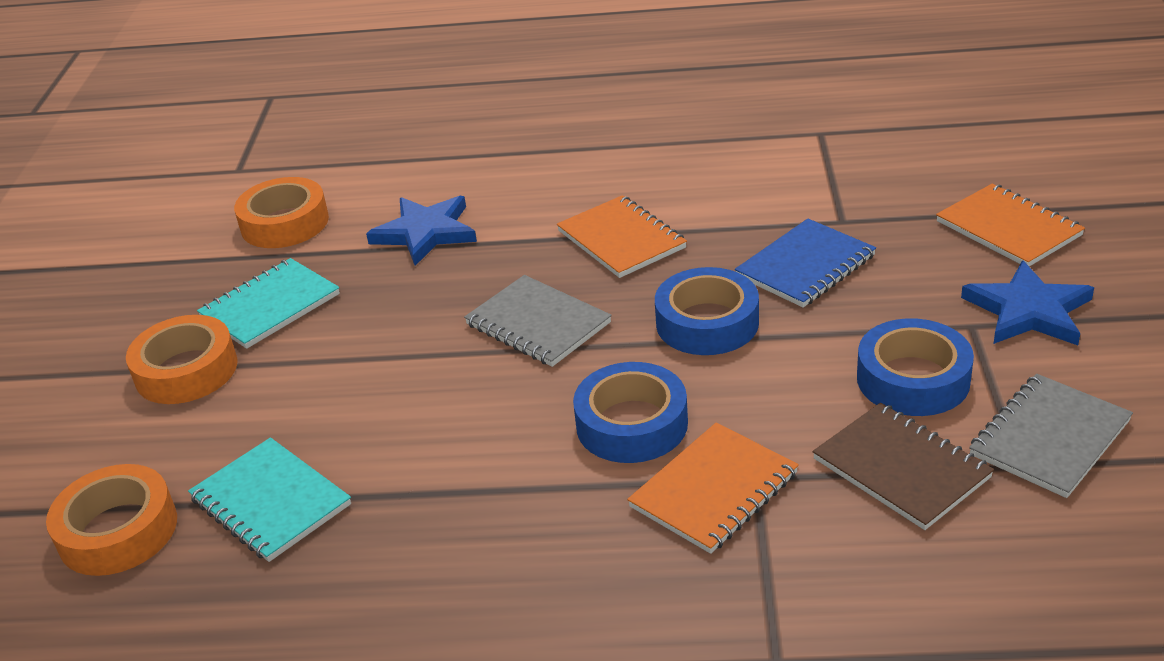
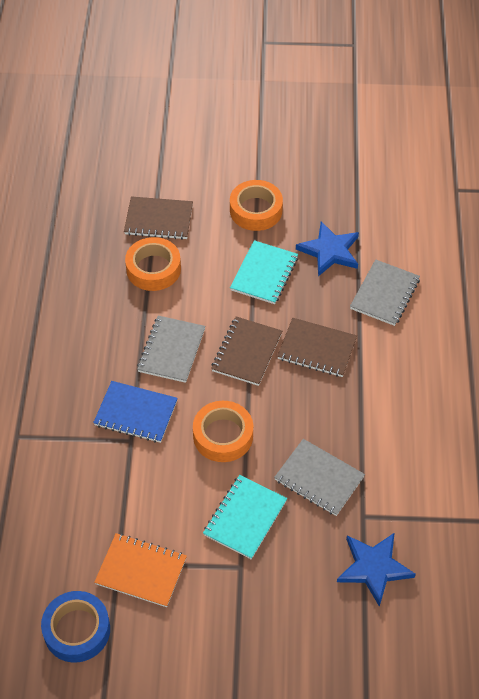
blue tape: 3 -> 1
brown notebook: 1 -> 3
grey notebook: 2 -> 3
orange notebook: 3 -> 1

